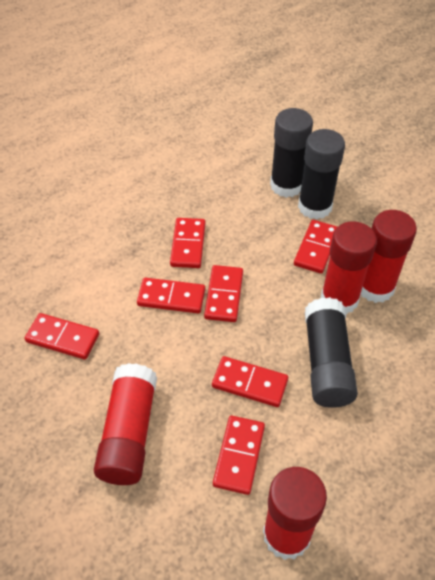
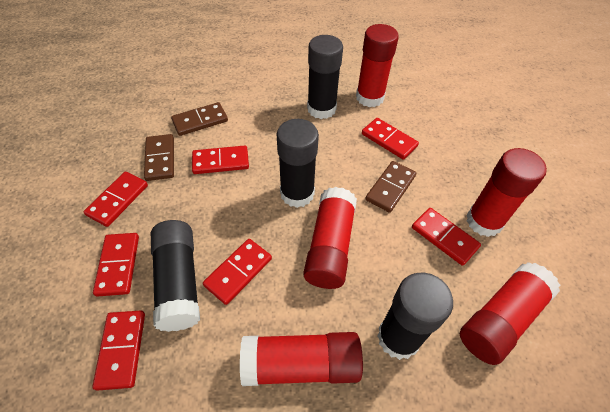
black glue stick: 3 -> 4
brown domino: 0 -> 3
red glue stick: 4 -> 5

